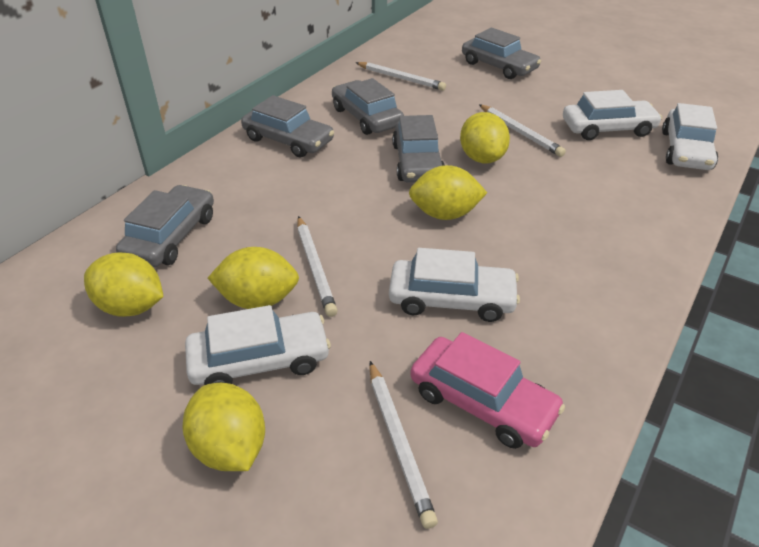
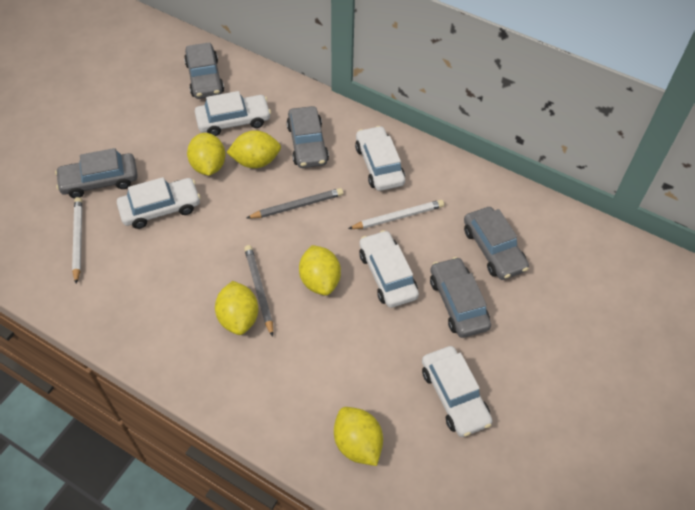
grey pencil: 0 -> 2
pink car: 1 -> 0
white car: 4 -> 5
white pencil: 4 -> 2

